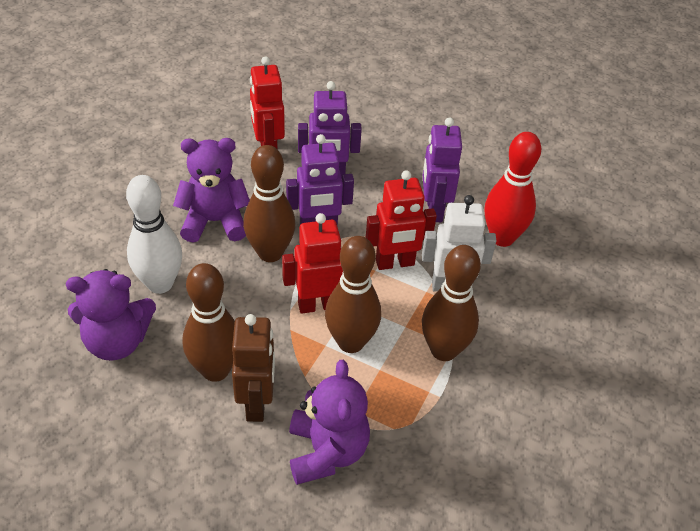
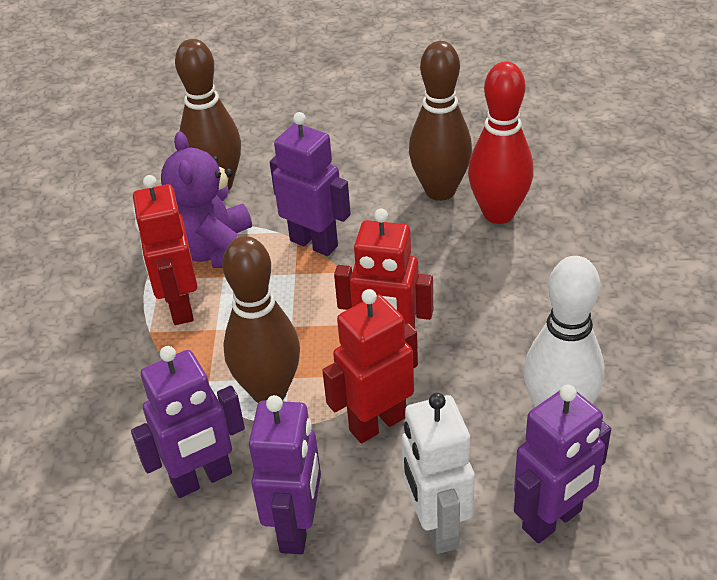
brown bowling pin: 4 -> 3
brown robot: 1 -> 0
purple robot: 3 -> 4
purple teddy bear: 3 -> 1

